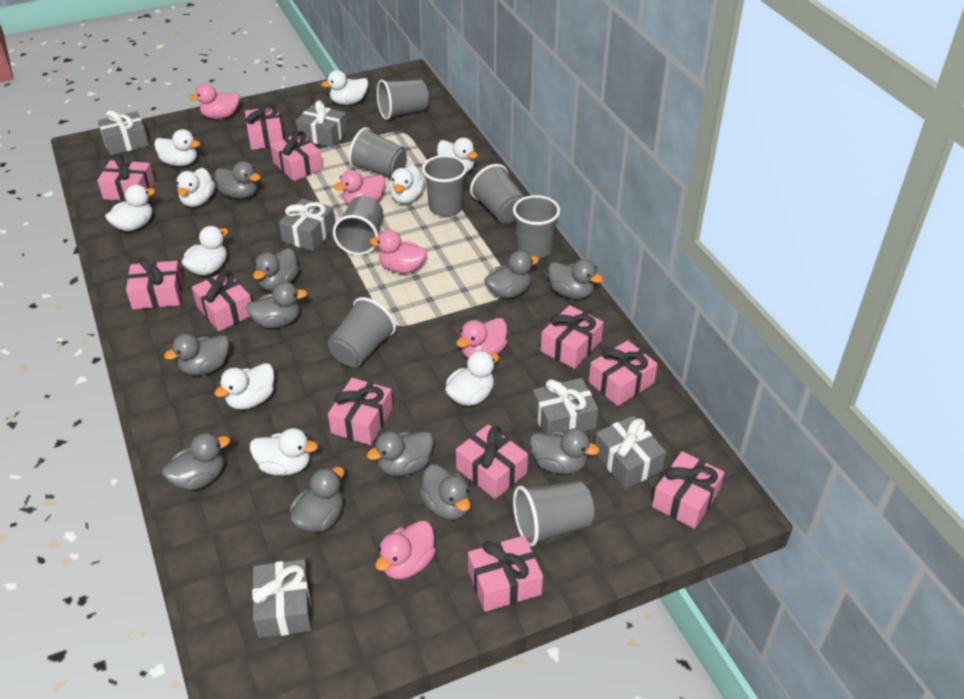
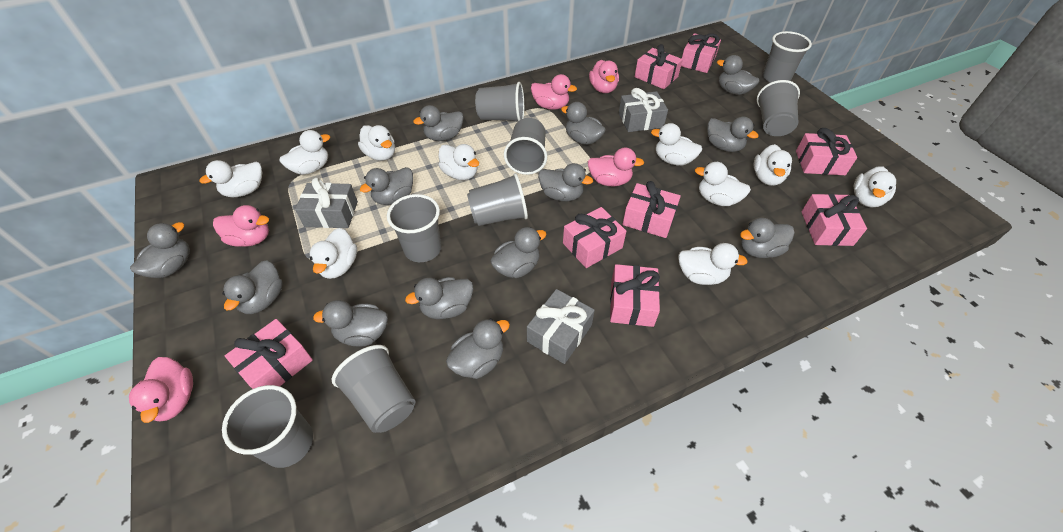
grey duck: 11 -> 13
grey gift: 6 -> 3
pink gift: 11 -> 8

